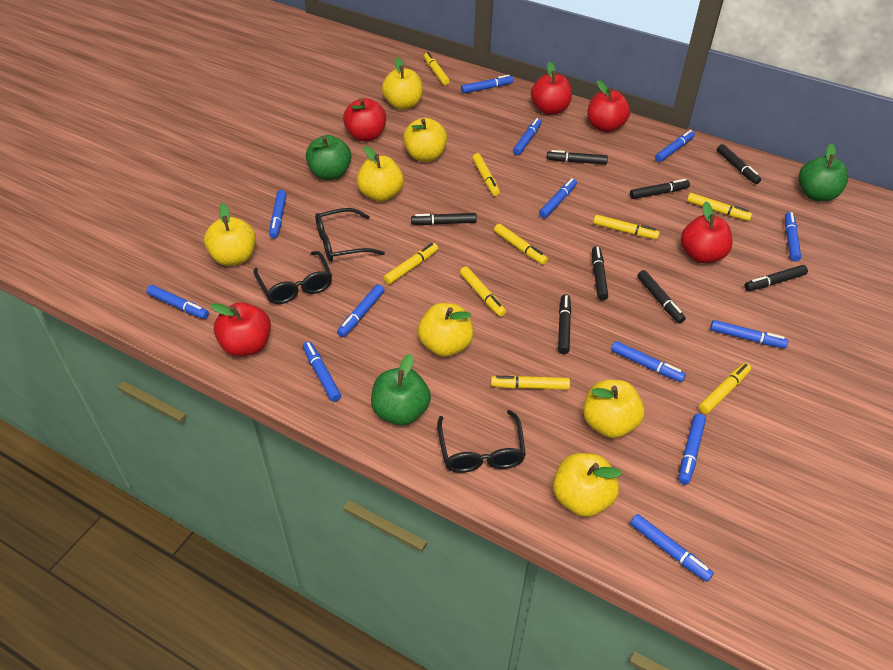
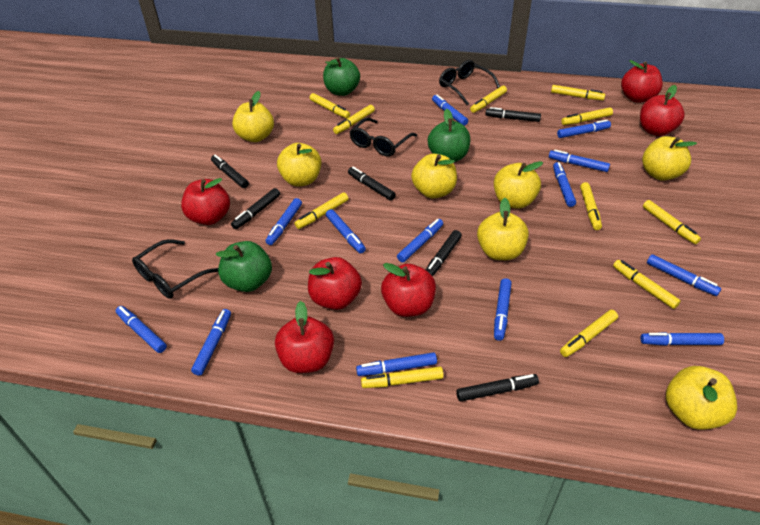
black marker: 8 -> 6
red apple: 5 -> 6
yellow marker: 9 -> 11

